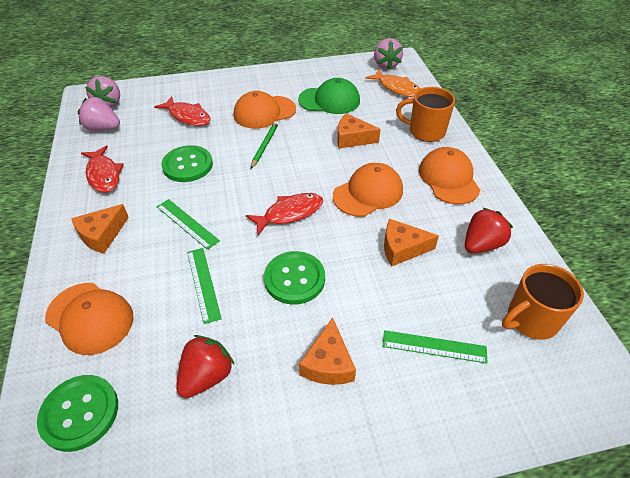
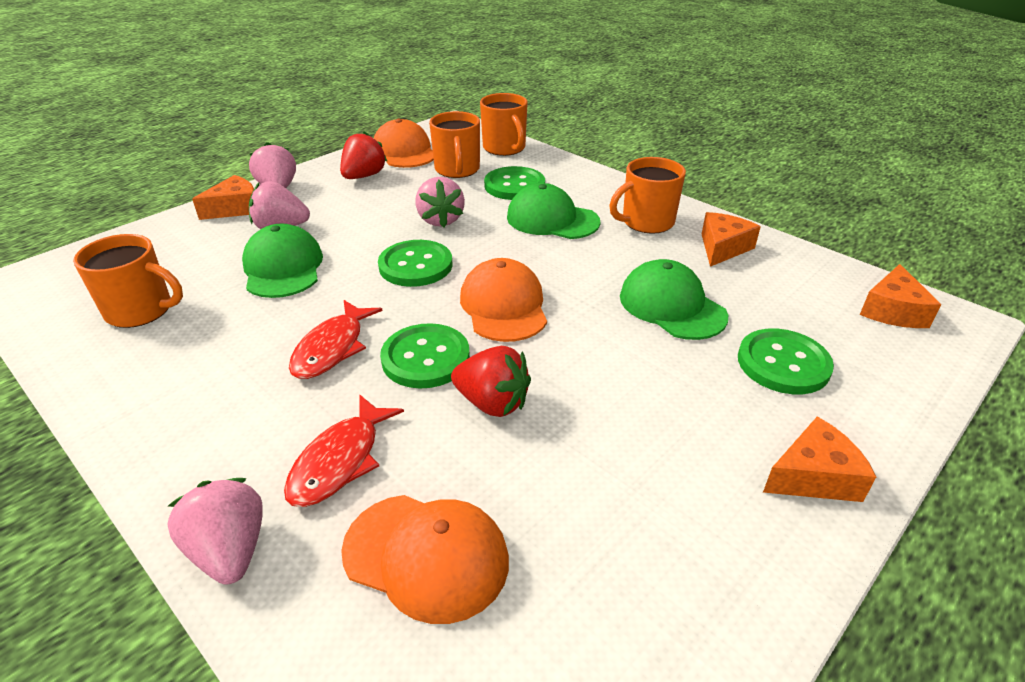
green button: 3 -> 4
green cap: 1 -> 3
green pencil: 1 -> 0
green ruler: 3 -> 0
orange cap: 4 -> 3
orange fish: 1 -> 0
orange mug: 2 -> 4
pink strawberry: 3 -> 4
red fish: 3 -> 2

